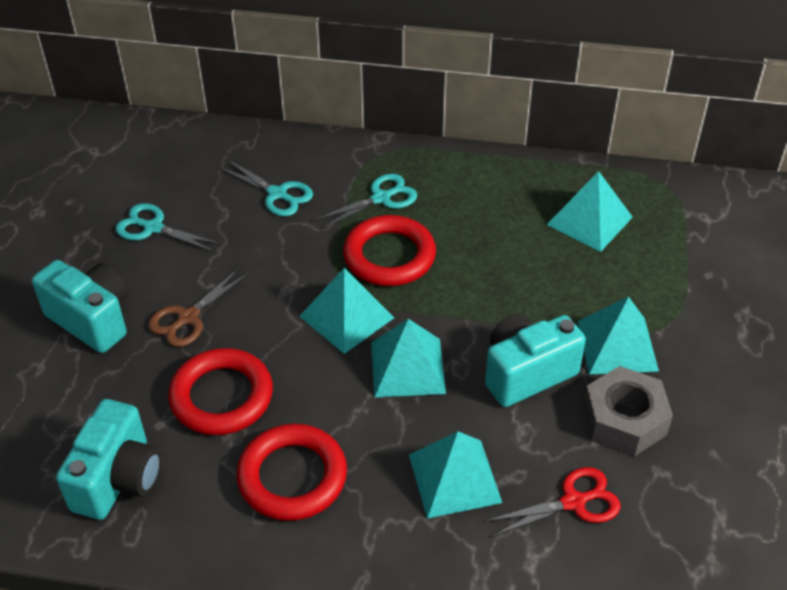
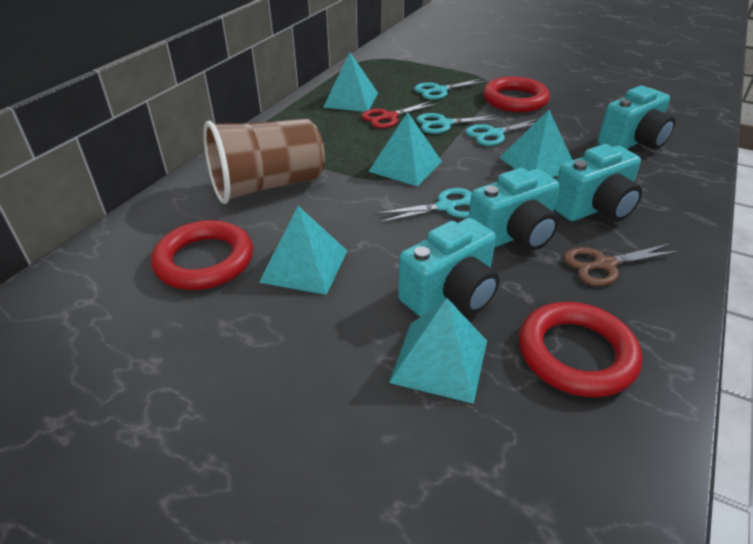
brown cup: 0 -> 1
grey nut: 1 -> 0
turquoise camera: 3 -> 4
turquoise scissors: 3 -> 4

